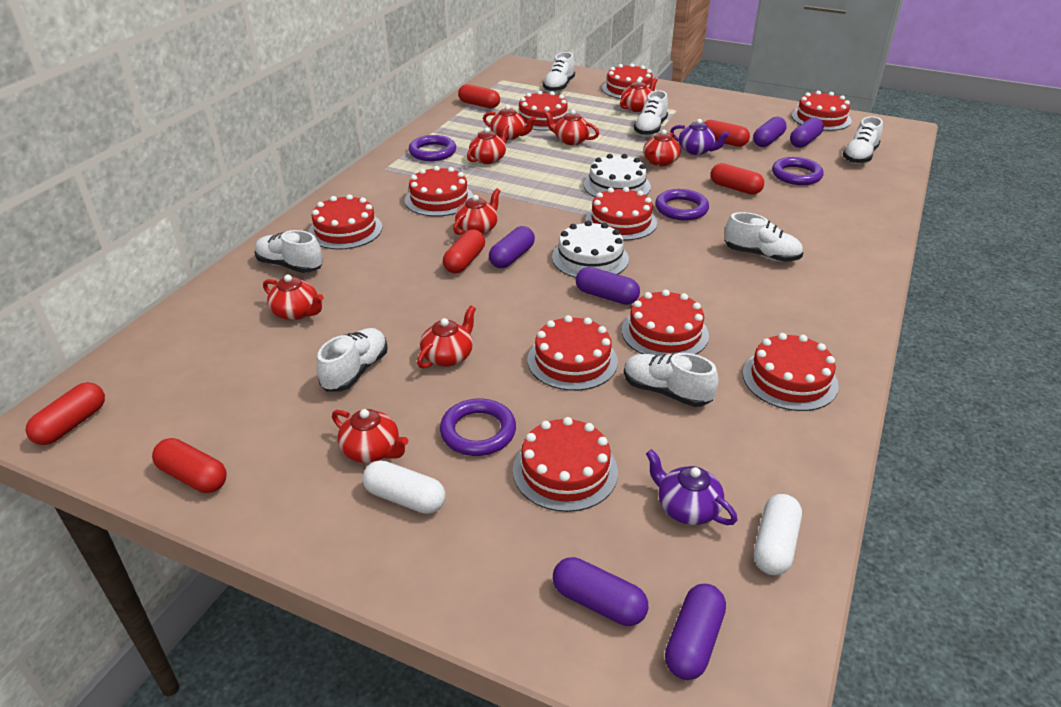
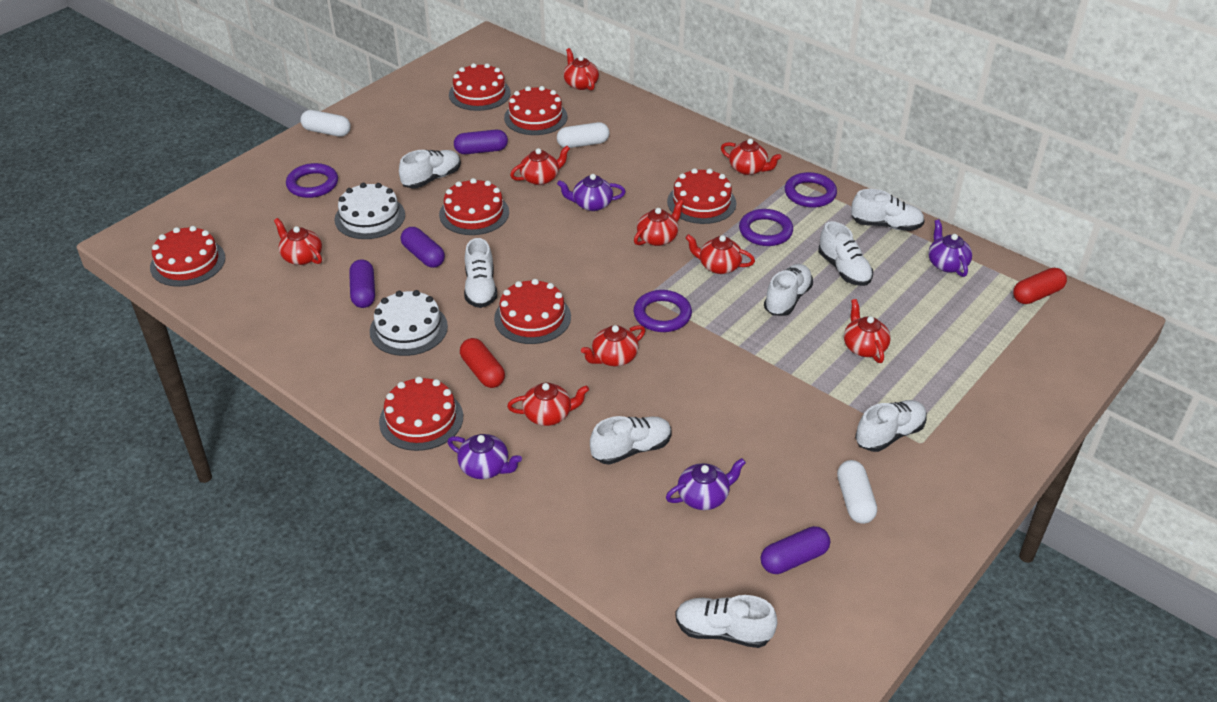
purple capsule: 6 -> 4
purple teapot: 2 -> 4
red cake: 10 -> 7
red capsule: 6 -> 2
white capsule: 2 -> 3
white shoe: 7 -> 8

